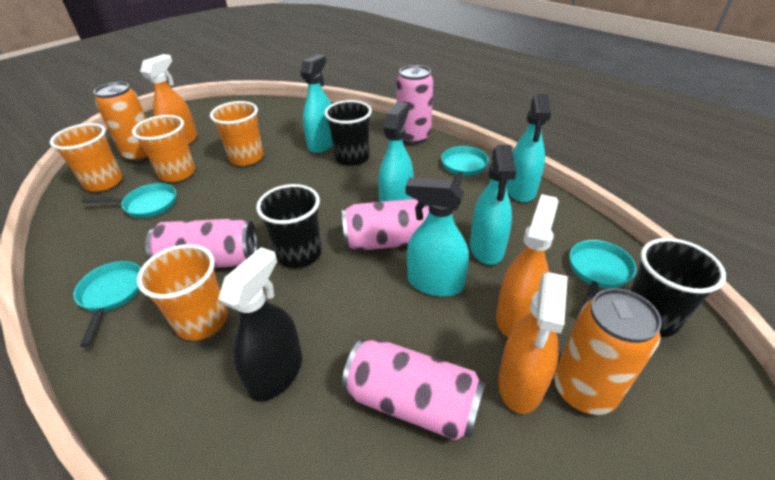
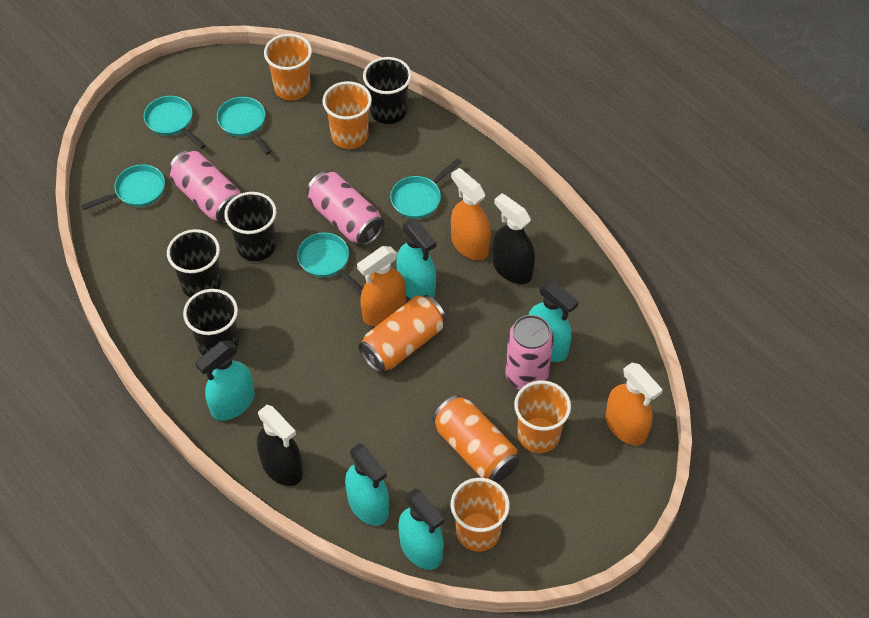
black cup: 3 -> 4
black spray bottle: 1 -> 2
pink can: 4 -> 3
turquoise pan: 4 -> 5

